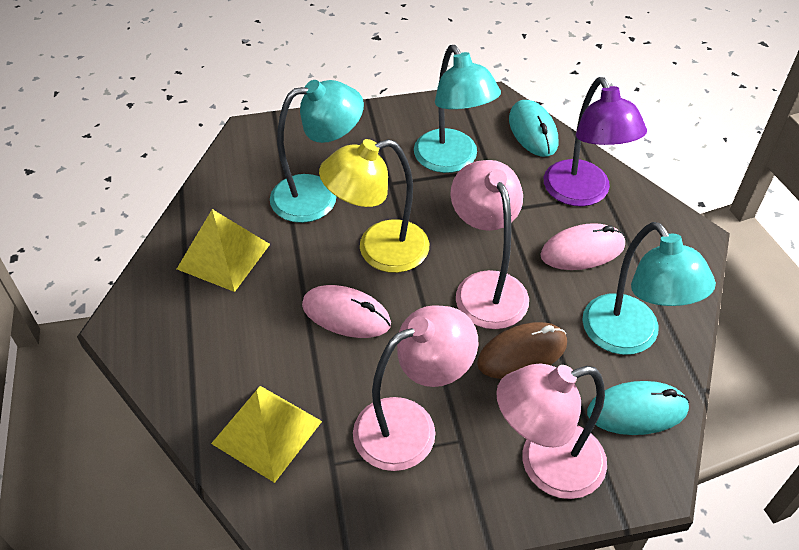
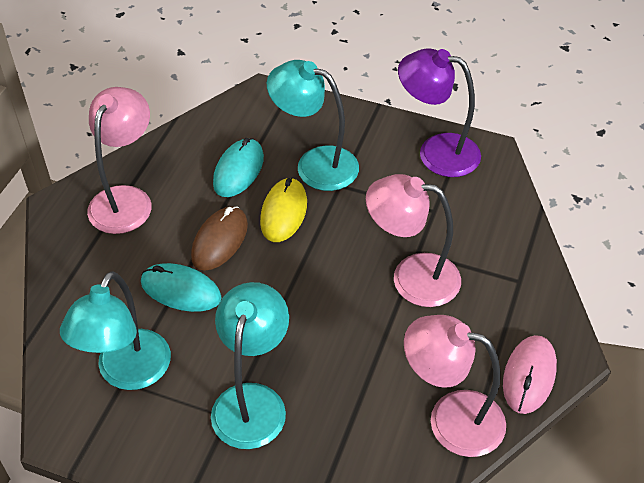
pink mouse: 2 -> 1
yellow lamp: 1 -> 0
yellow mouse: 0 -> 1
yellow pyramid: 2 -> 0

